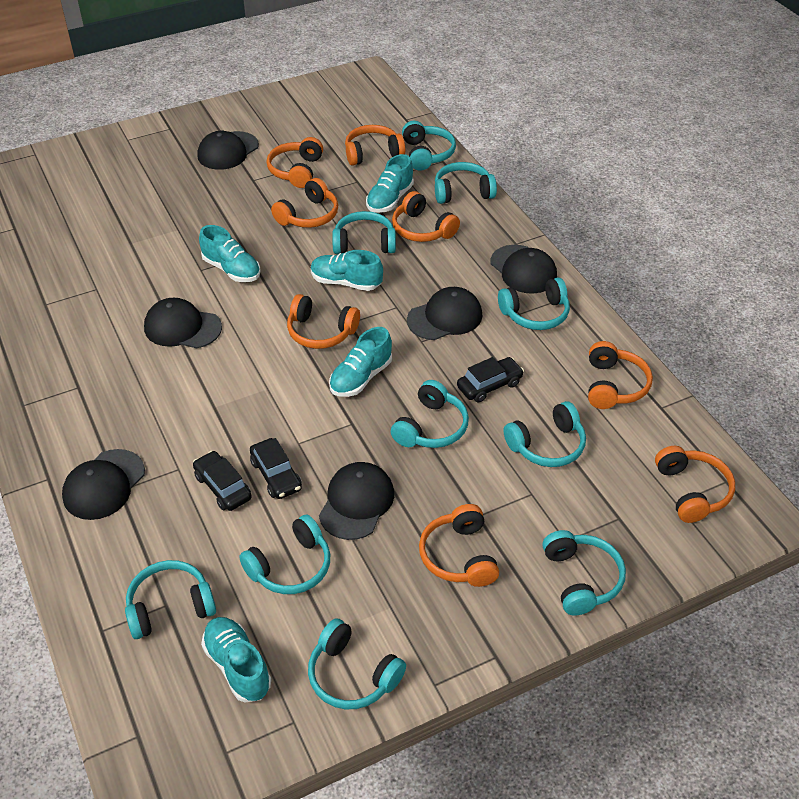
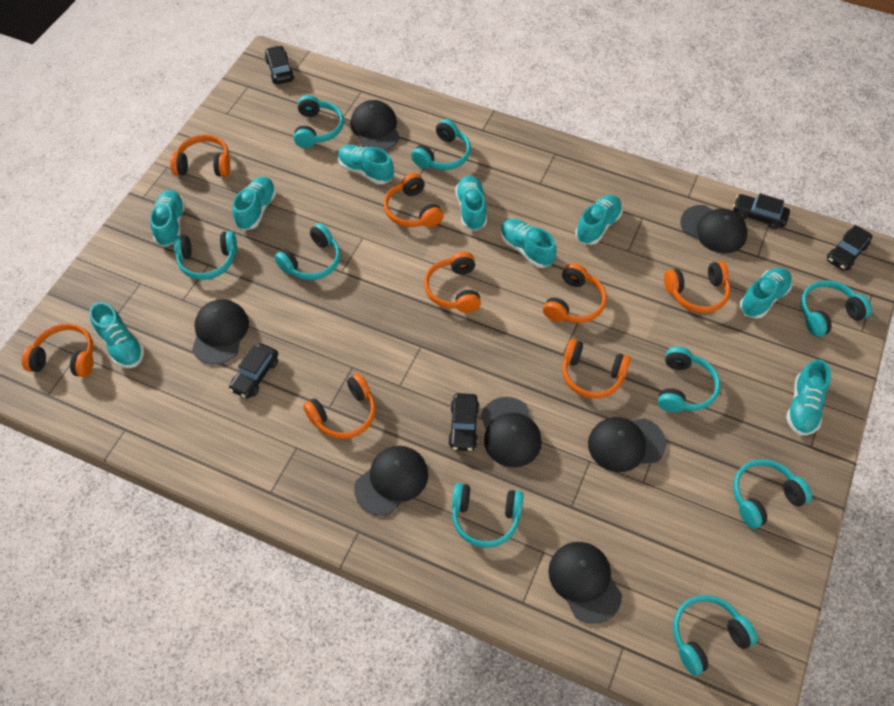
black cap: 6 -> 7
black car: 3 -> 5
turquoise headphones: 10 -> 9
turquoise shoe: 5 -> 9

